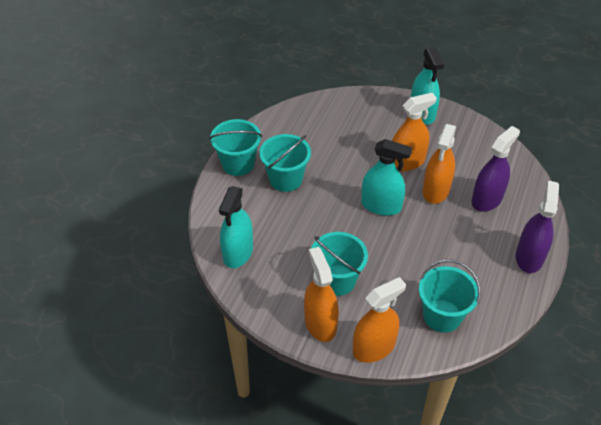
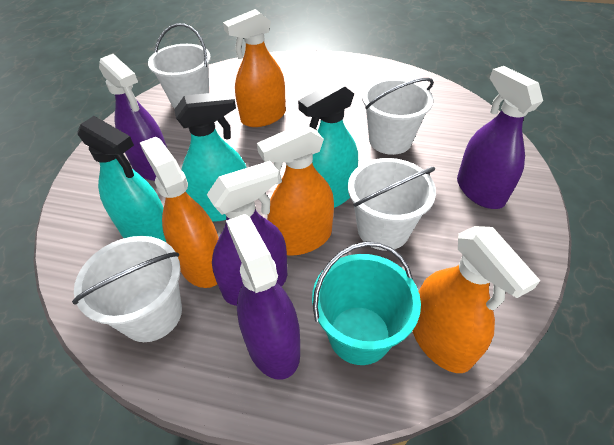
purple spray bottle: 2 -> 4
turquoise bucket: 4 -> 1
white bucket: 0 -> 4

